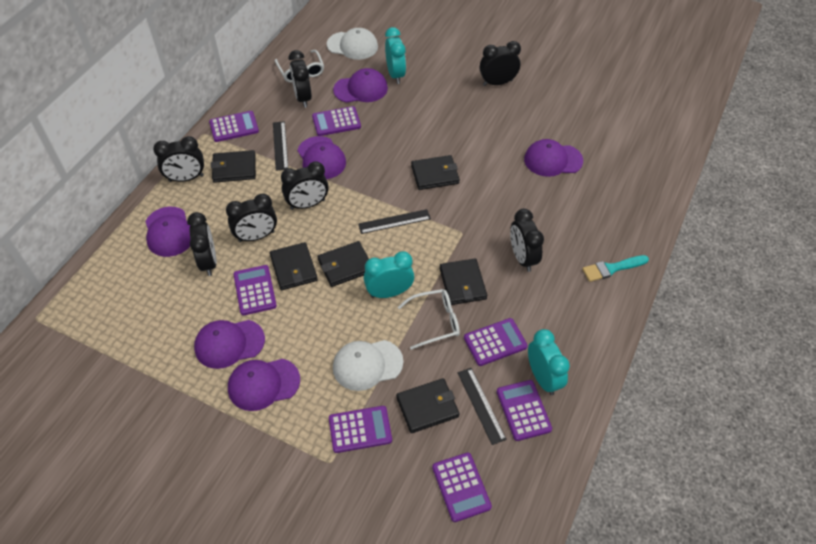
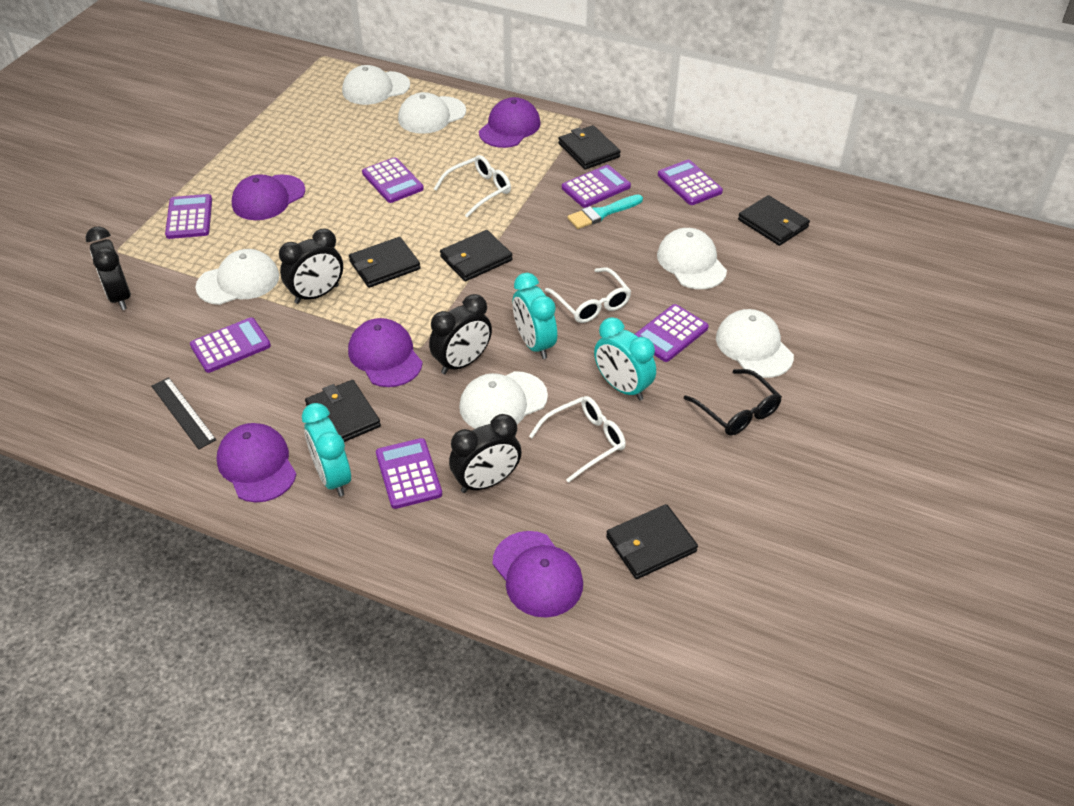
black clock: 7 -> 4
black glasses: 0 -> 1
black ruler: 3 -> 1
purple cap: 6 -> 5
white cap: 2 -> 6
white glasses: 2 -> 3

